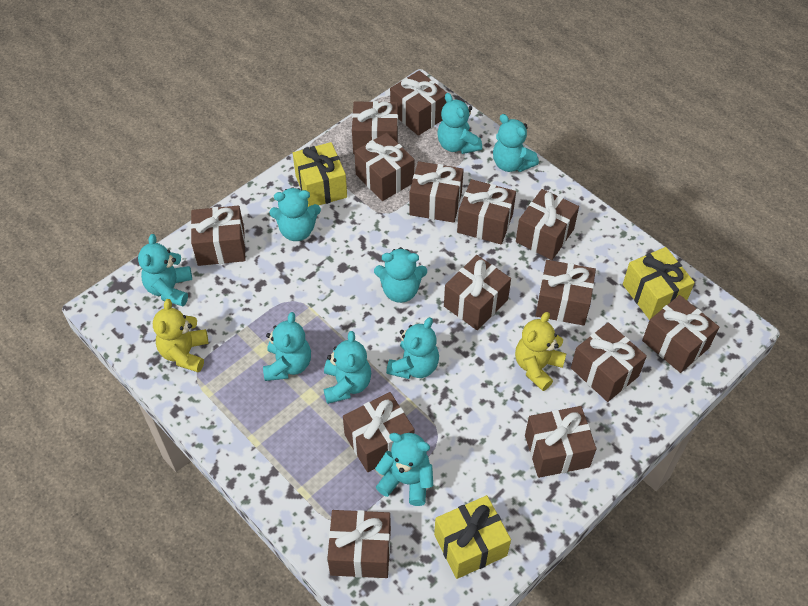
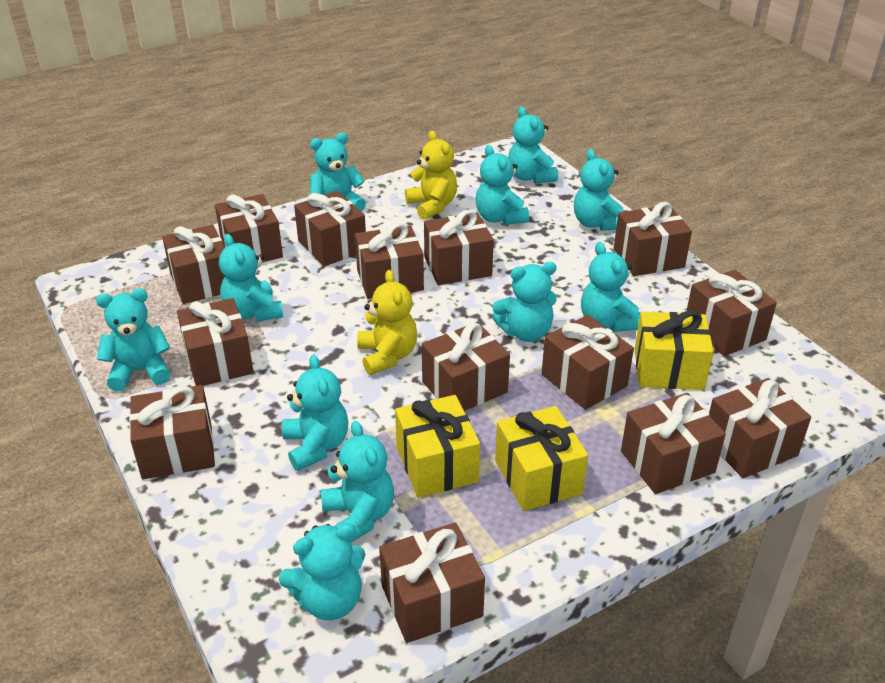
turquoise teddy bear: 9 -> 11

